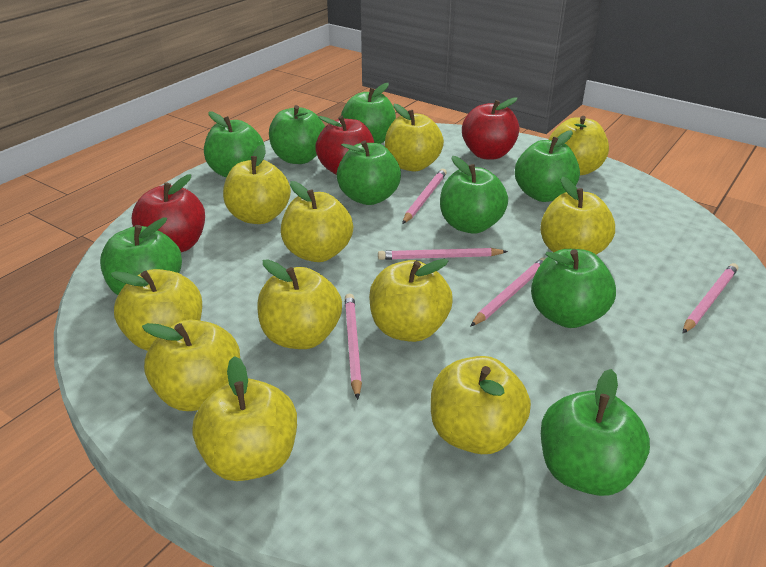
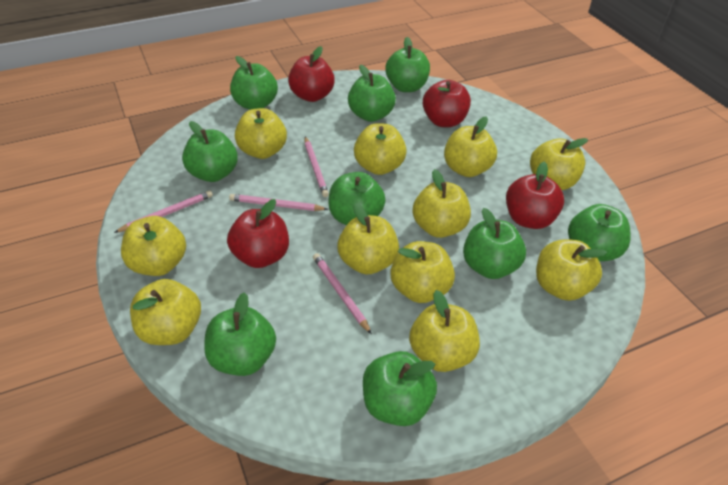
pink pencil: 5 -> 4
red apple: 3 -> 4

